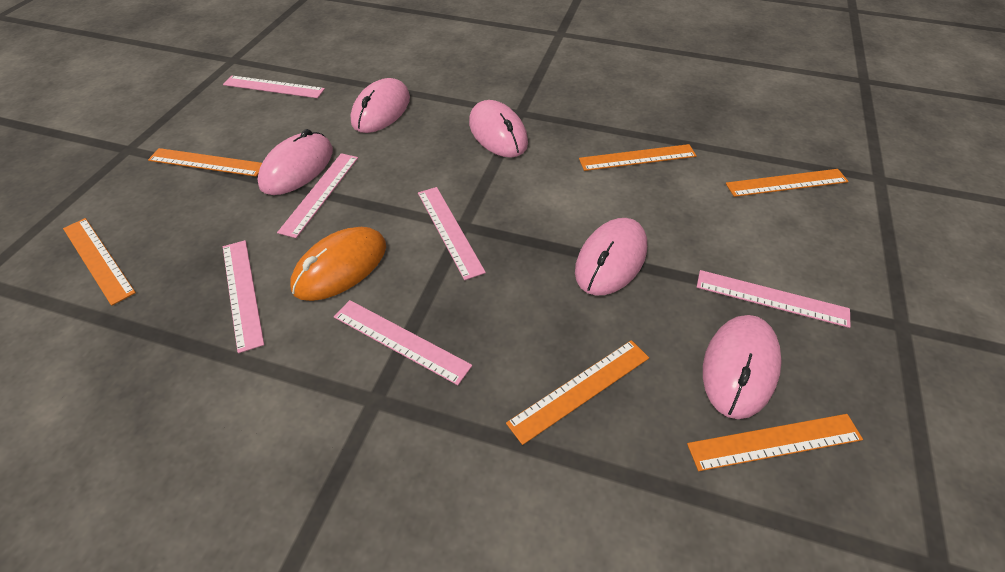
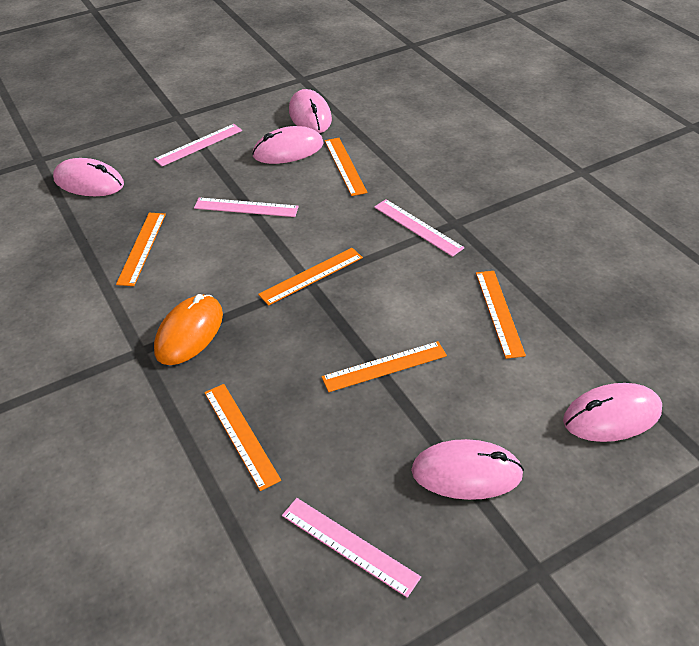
pink ruler: 6 -> 4

